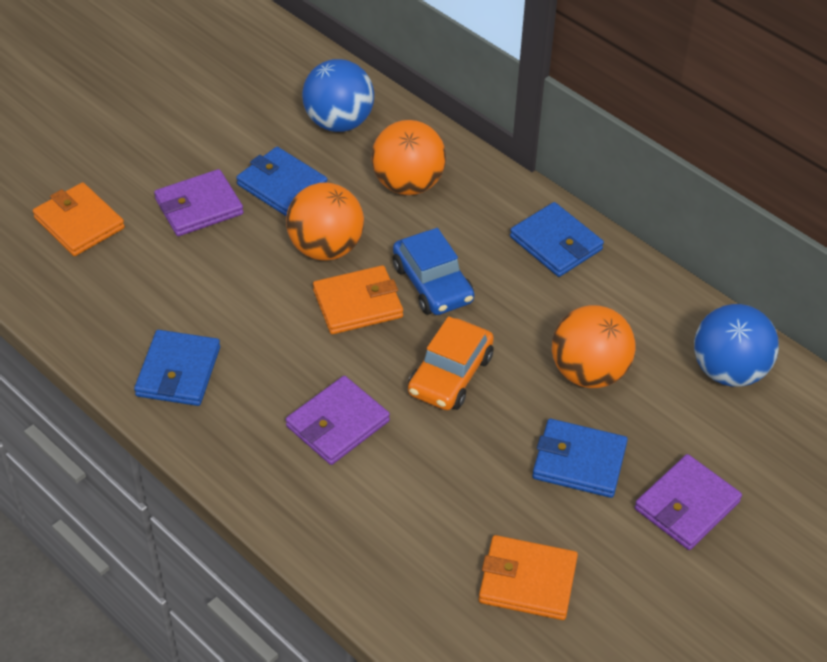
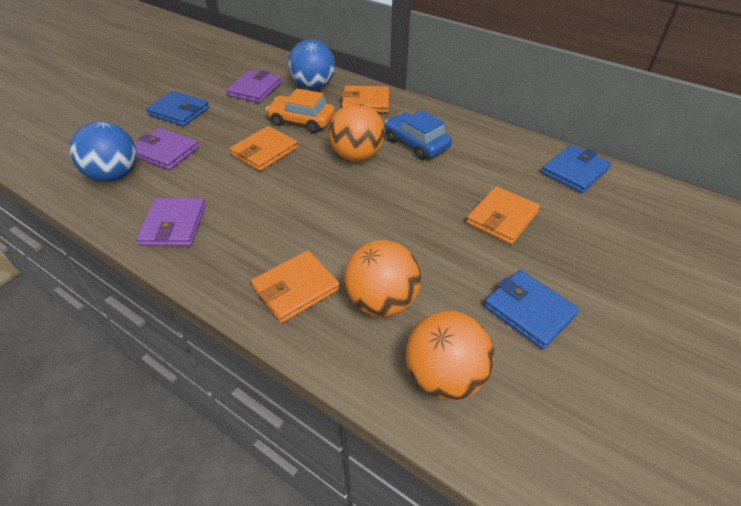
blue wallet: 4 -> 3
orange wallet: 3 -> 4

